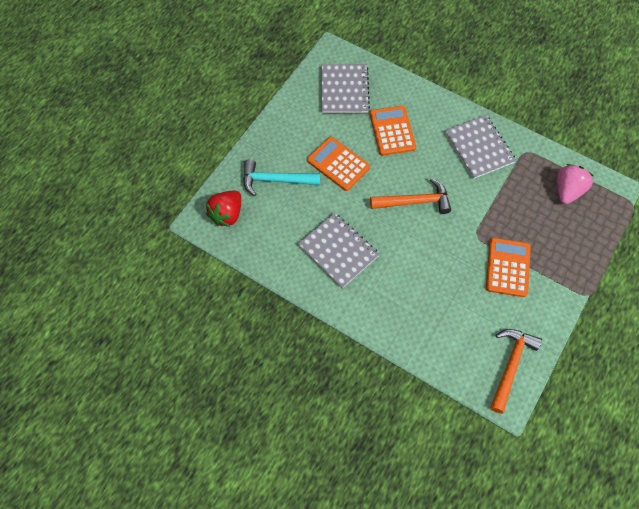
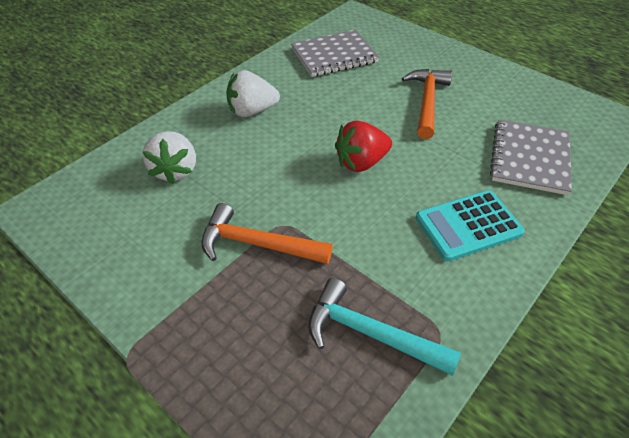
grey notebook: 3 -> 2
orange calculator: 3 -> 0
pink strawberry: 1 -> 0
turquoise calculator: 0 -> 1
white strawberry: 0 -> 2

